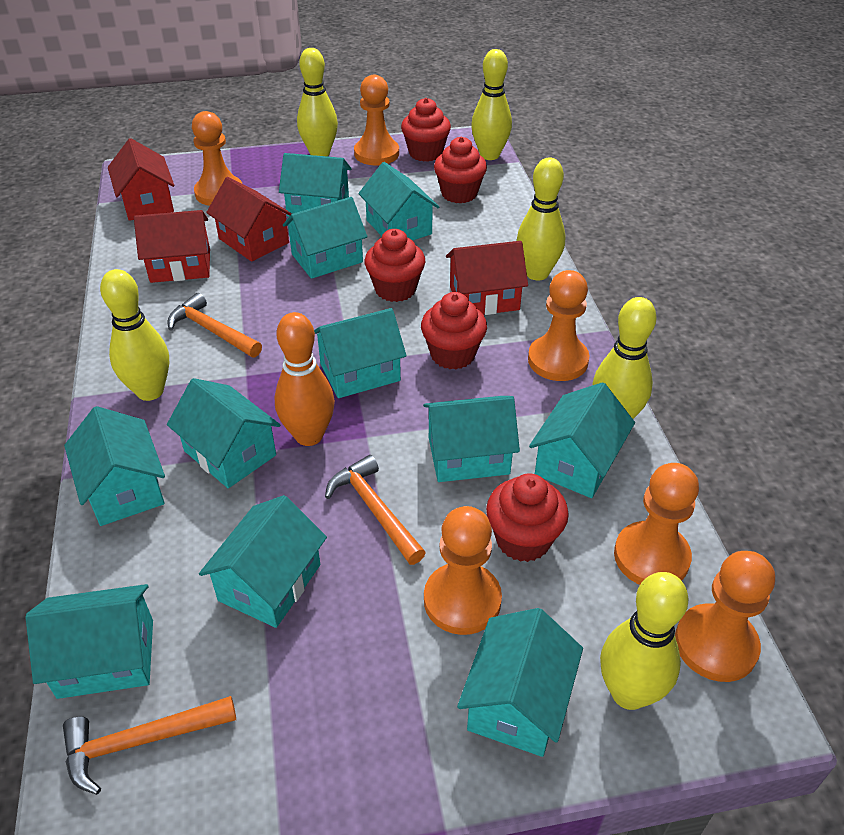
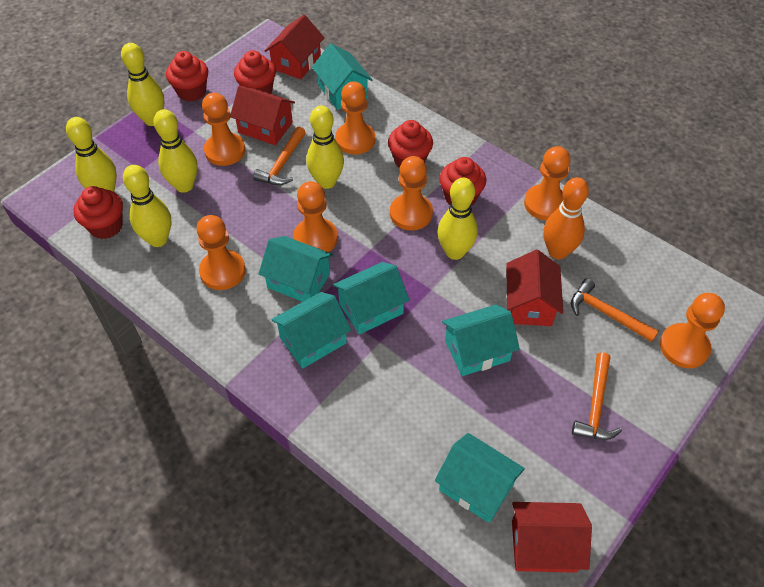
orange pawn: 6 -> 7
turquoise house: 11 -> 6

